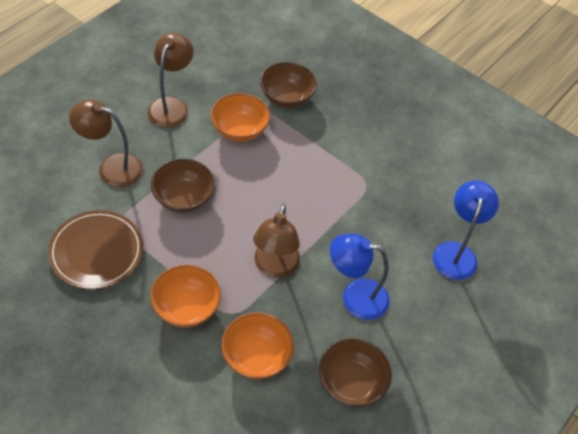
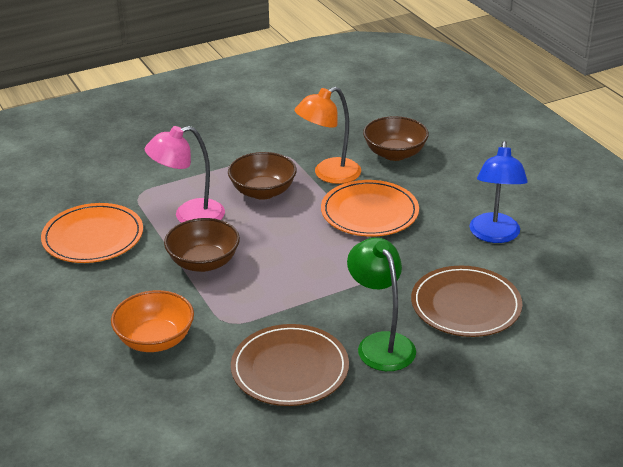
blue lamp: 2 -> 1
brown lamp: 3 -> 0
brown plate: 1 -> 2
green lamp: 0 -> 1
orange bowl: 3 -> 1
orange lamp: 0 -> 1
orange plate: 0 -> 2
pink lamp: 0 -> 1

